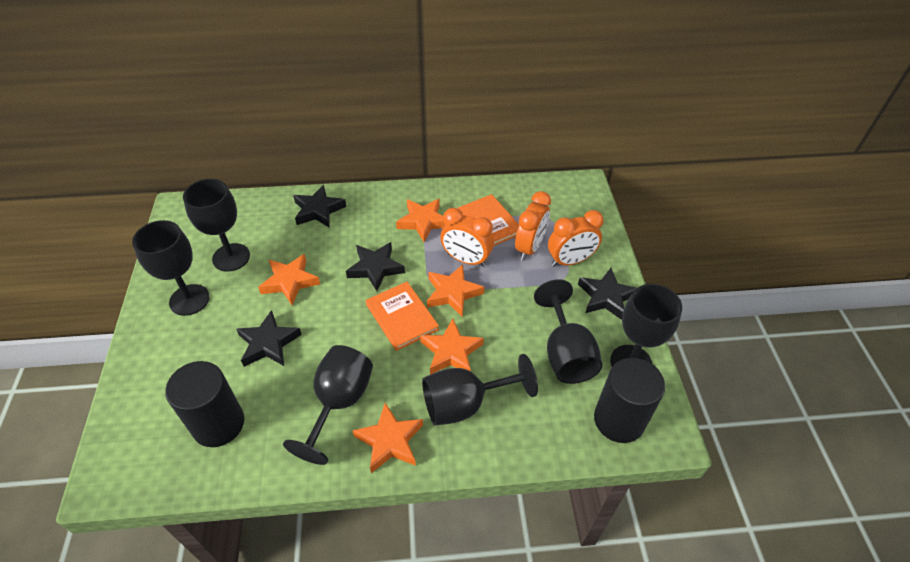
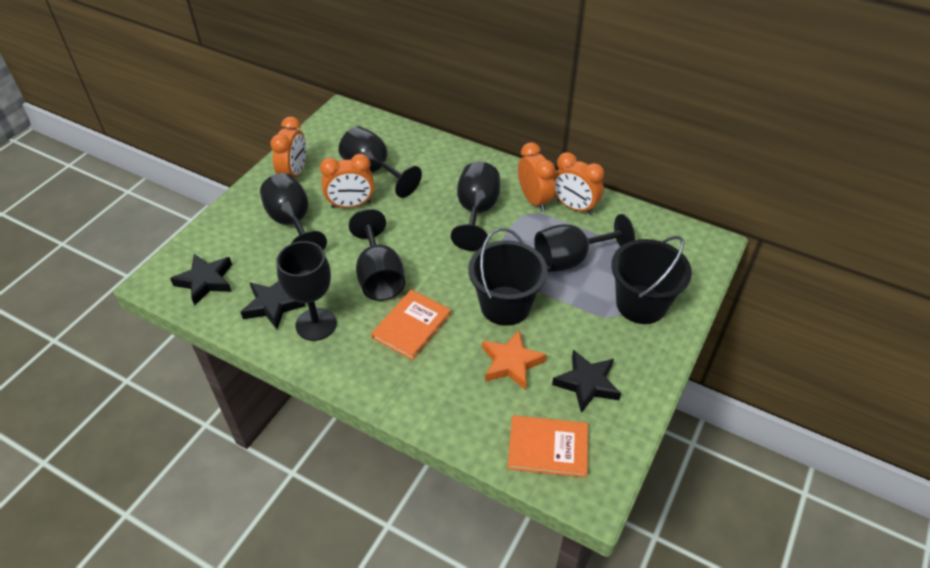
black bucket: 0 -> 2
black cylinder: 2 -> 0
black star: 4 -> 3
orange clock: 3 -> 4
orange star: 5 -> 1

